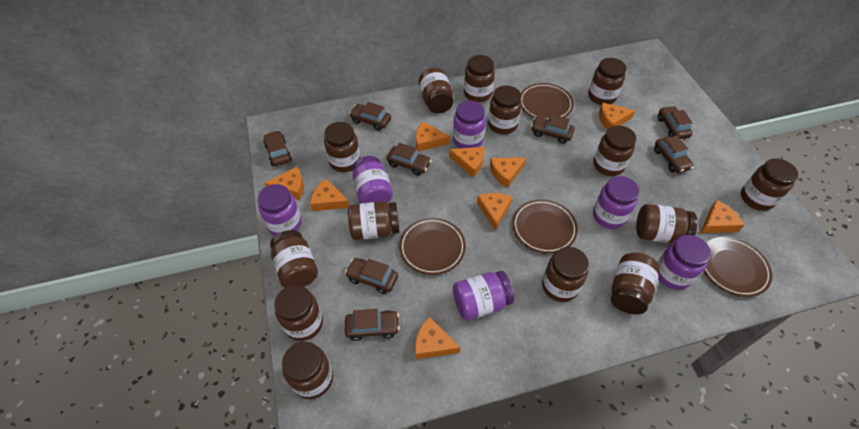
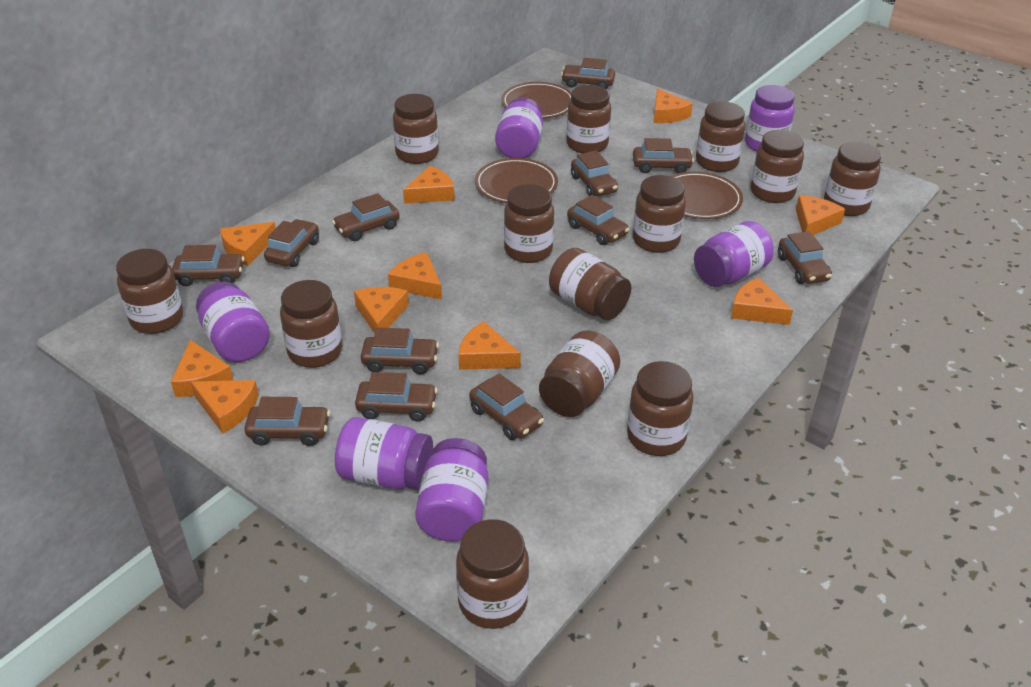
brown car: 8 -> 12
brown jar: 14 -> 13
brown plate: 4 -> 3
orange cheese: 9 -> 10

